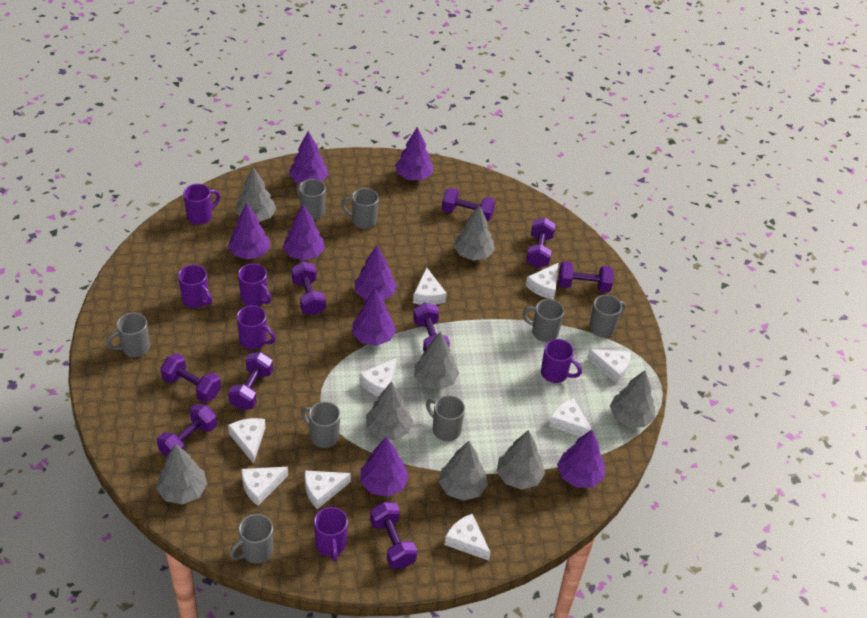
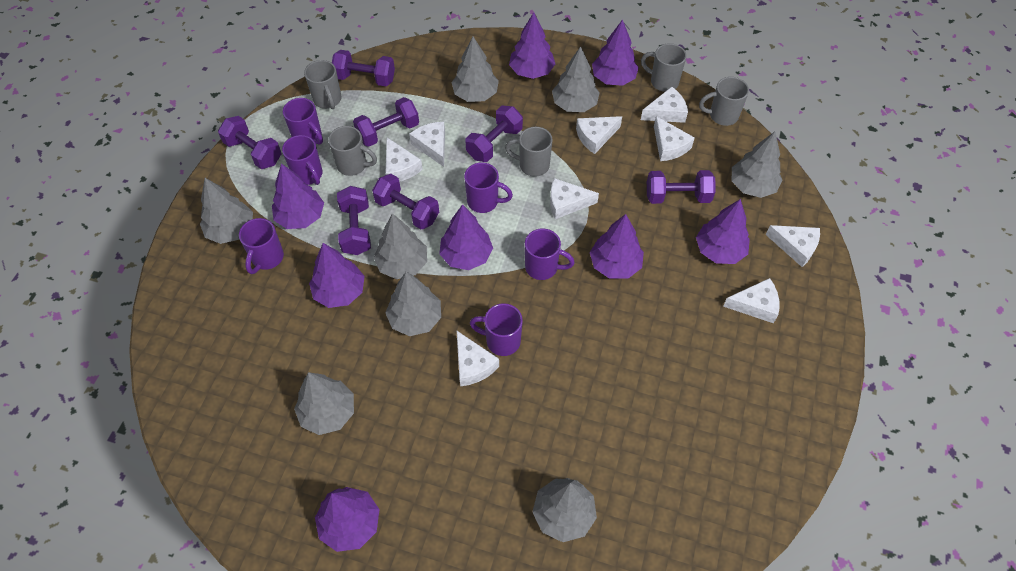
grey mug: 8 -> 5
purple dumbbell: 9 -> 7

